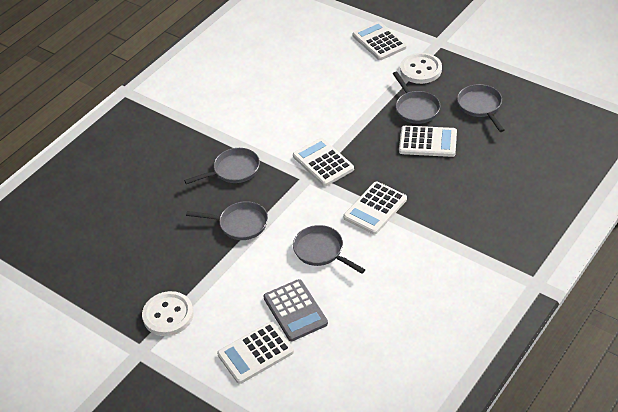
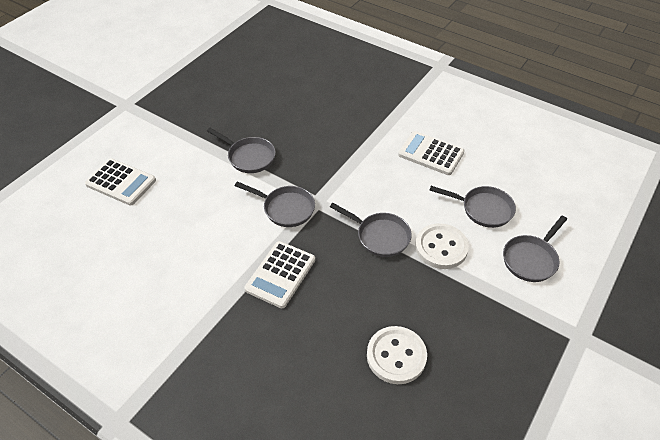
grey calculator: 1 -> 0
white calculator: 5 -> 3

